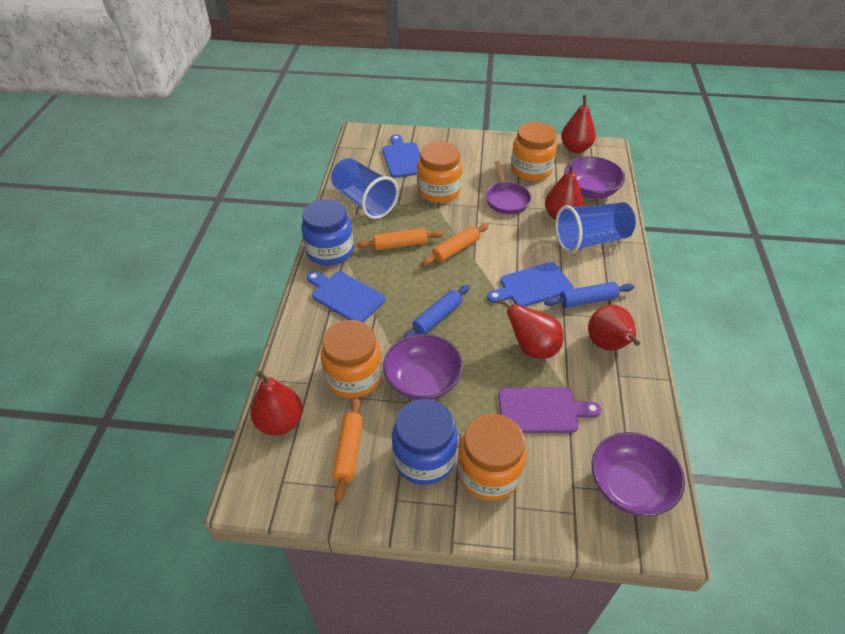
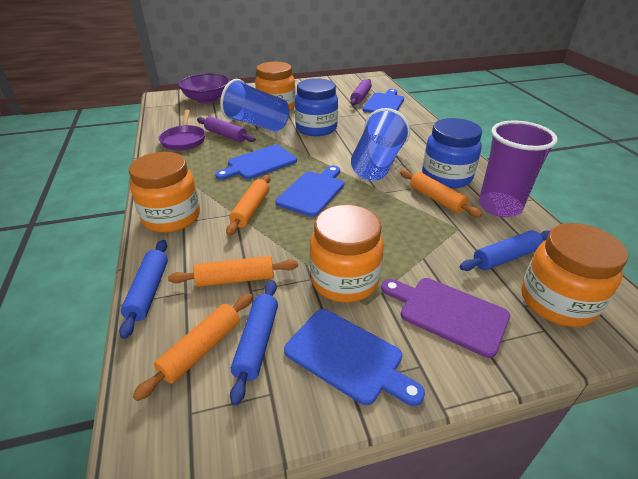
blue cutting board: 3 -> 4
blue rolling pin: 2 -> 3
orange rolling pin: 3 -> 4
purple bowl: 3 -> 1
purple cup: 0 -> 1
purple rolling pin: 0 -> 2
red pear: 5 -> 0

